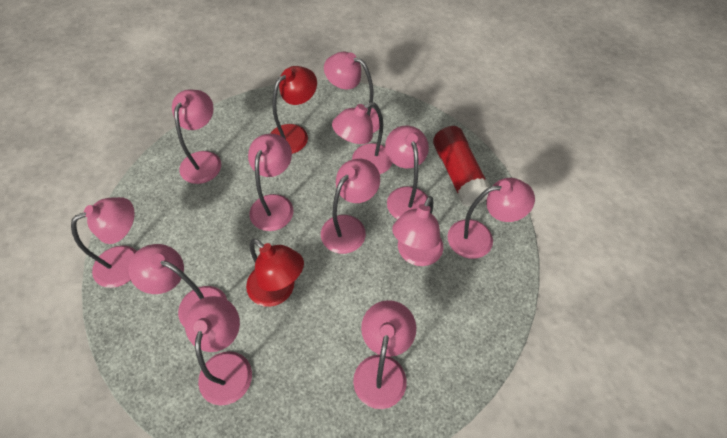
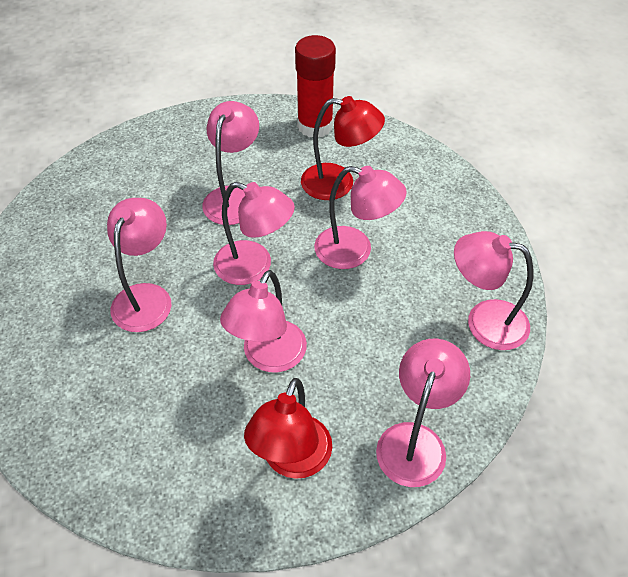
pink lamp: 12 -> 7

